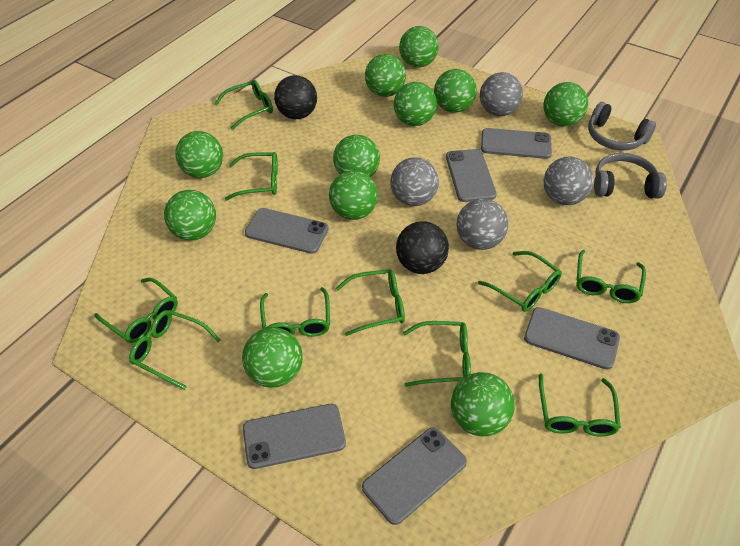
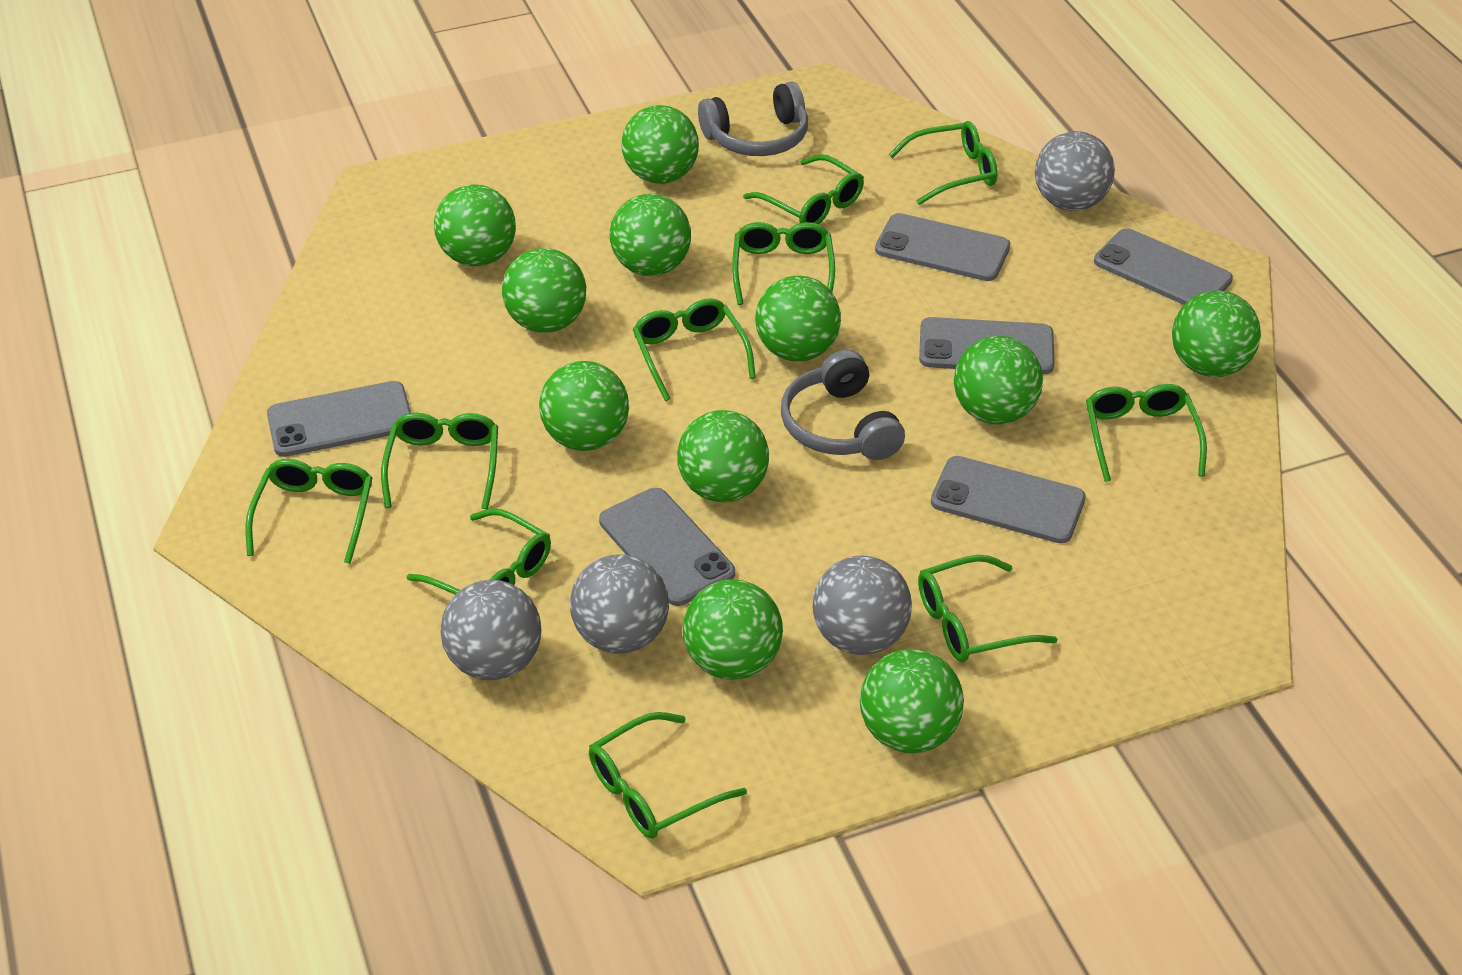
black ball: 2 -> 0

